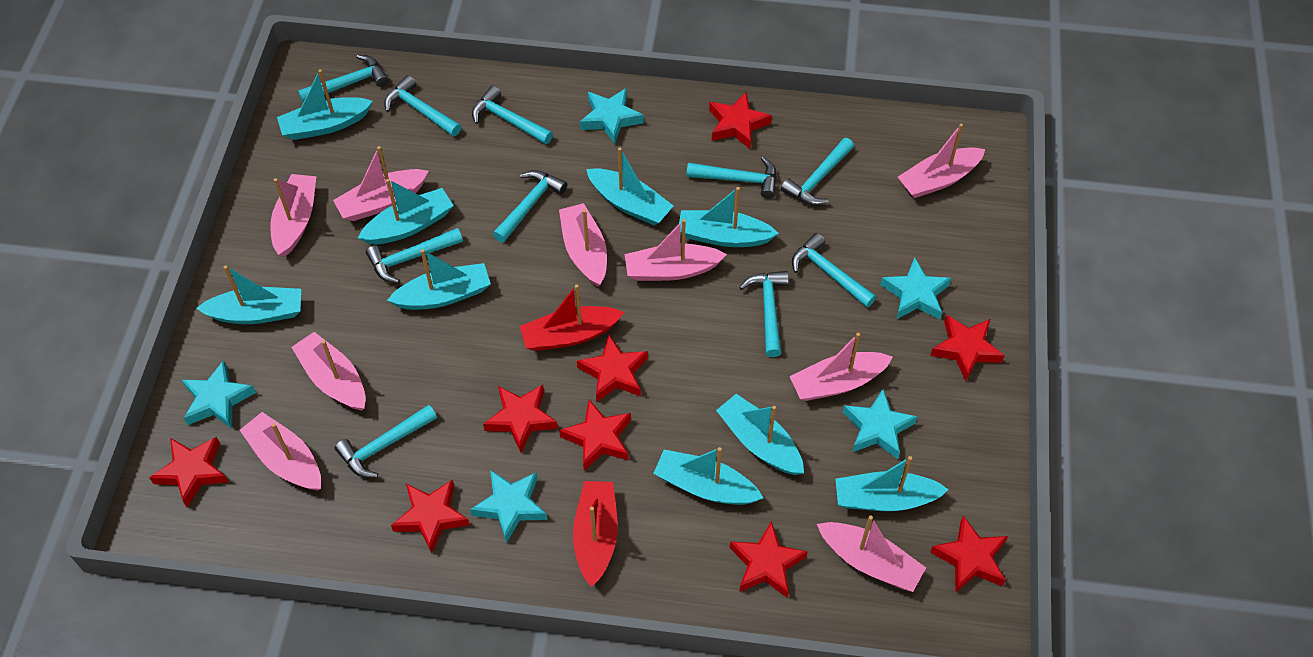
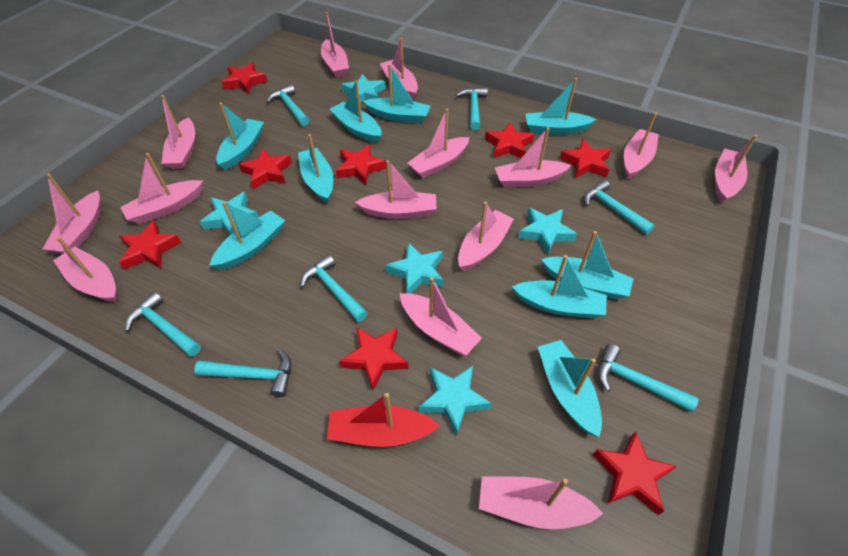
pink boat: 9 -> 14
red boat: 2 -> 1
red star: 9 -> 8
turquoise hammer: 10 -> 7

